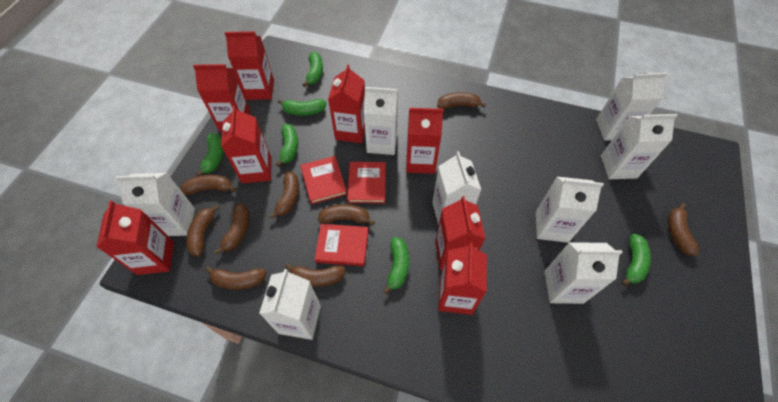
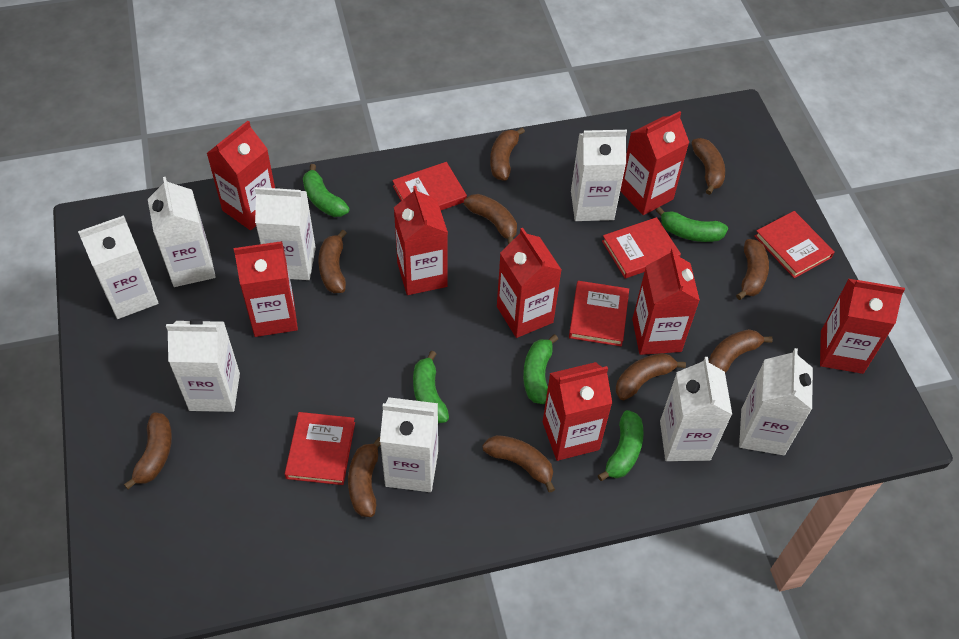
brown banana: 9 -> 10
green banana: 6 -> 5
red book: 3 -> 5

